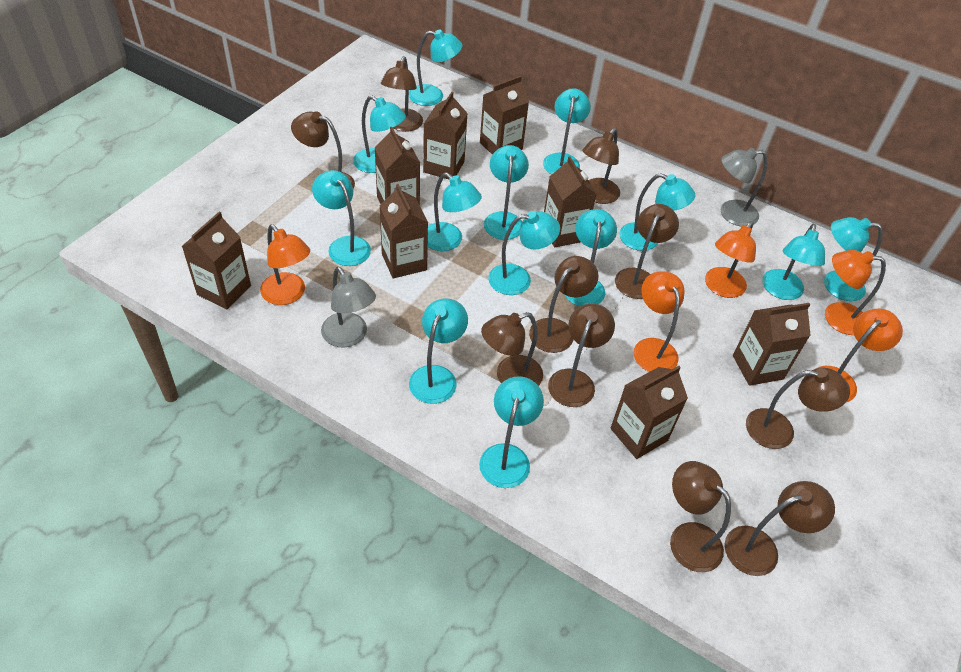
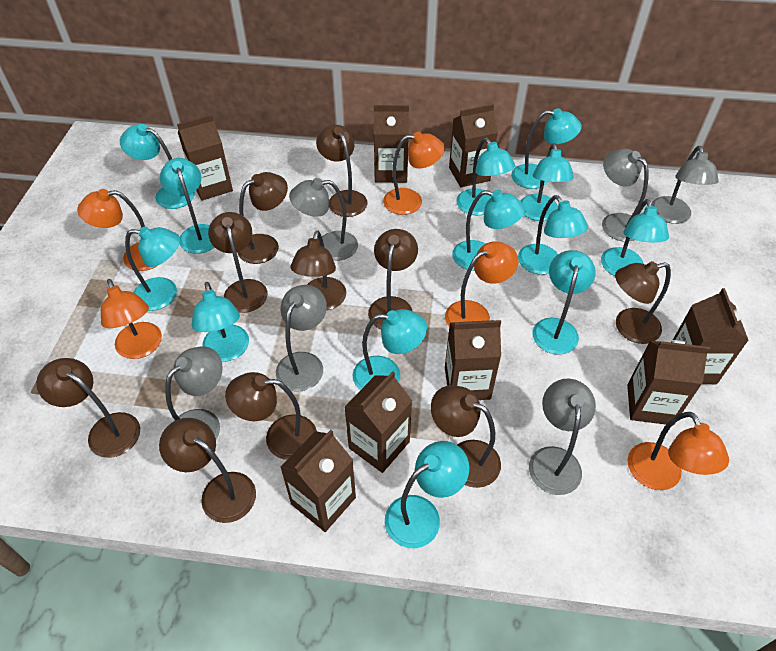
grey lamp: 2 -> 6

